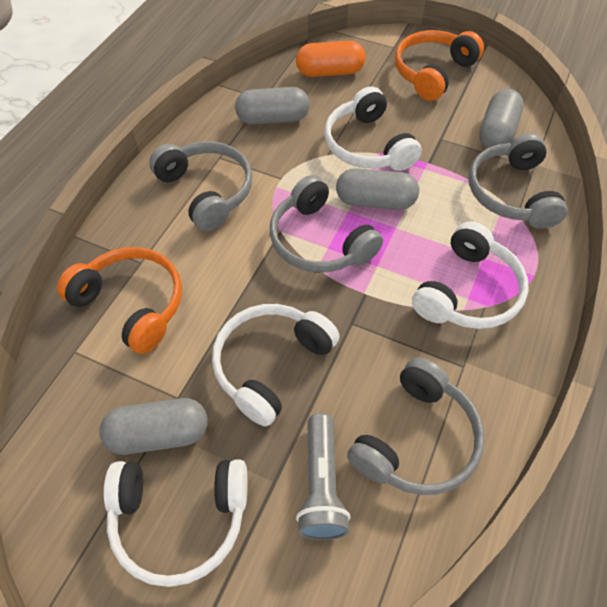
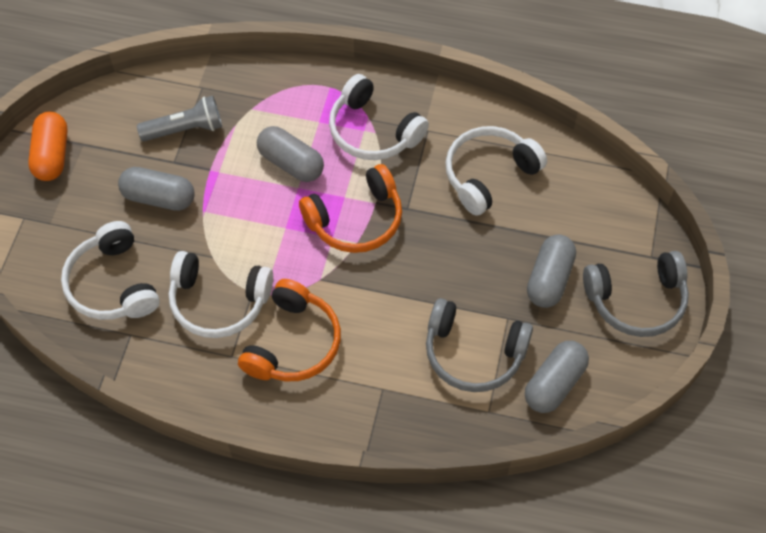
grey headphones: 4 -> 2

